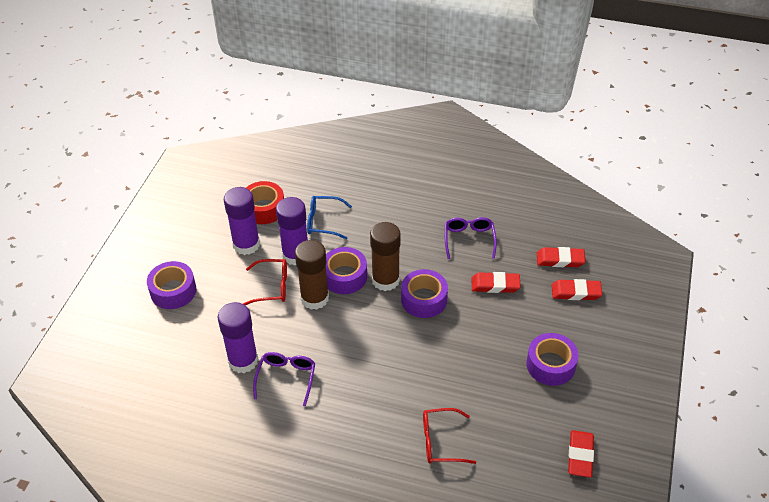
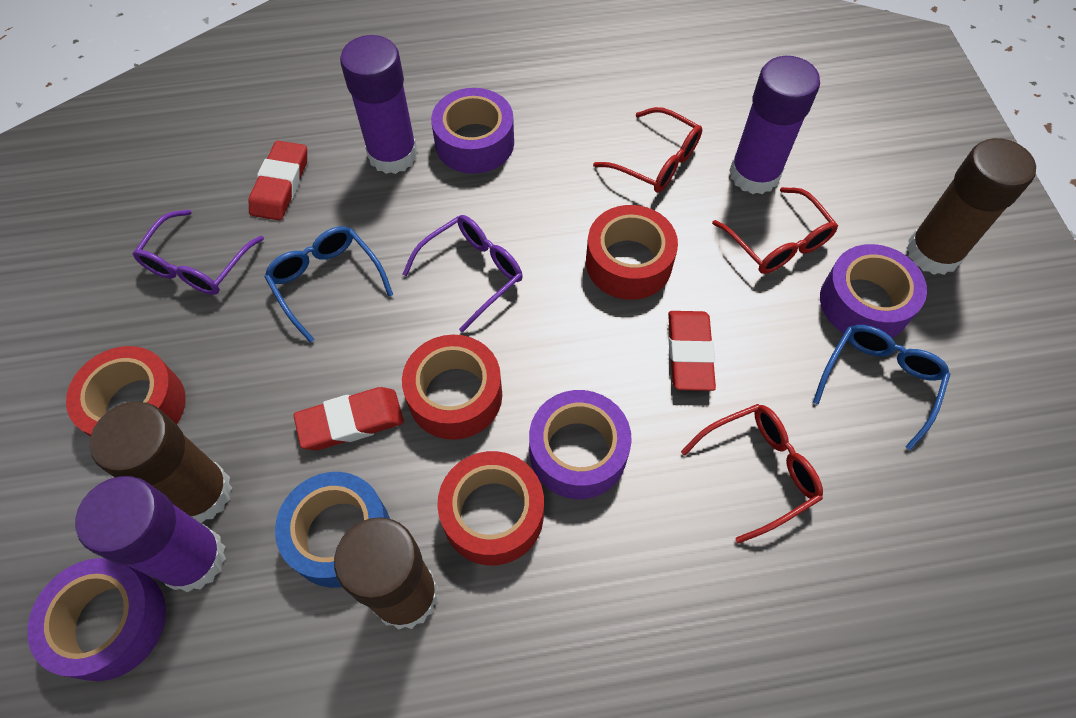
blue glasses: 1 -> 2
blue tape: 0 -> 1
brown glue stick: 2 -> 3
red eraser: 4 -> 3
red glasses: 2 -> 3
red tape: 1 -> 4

